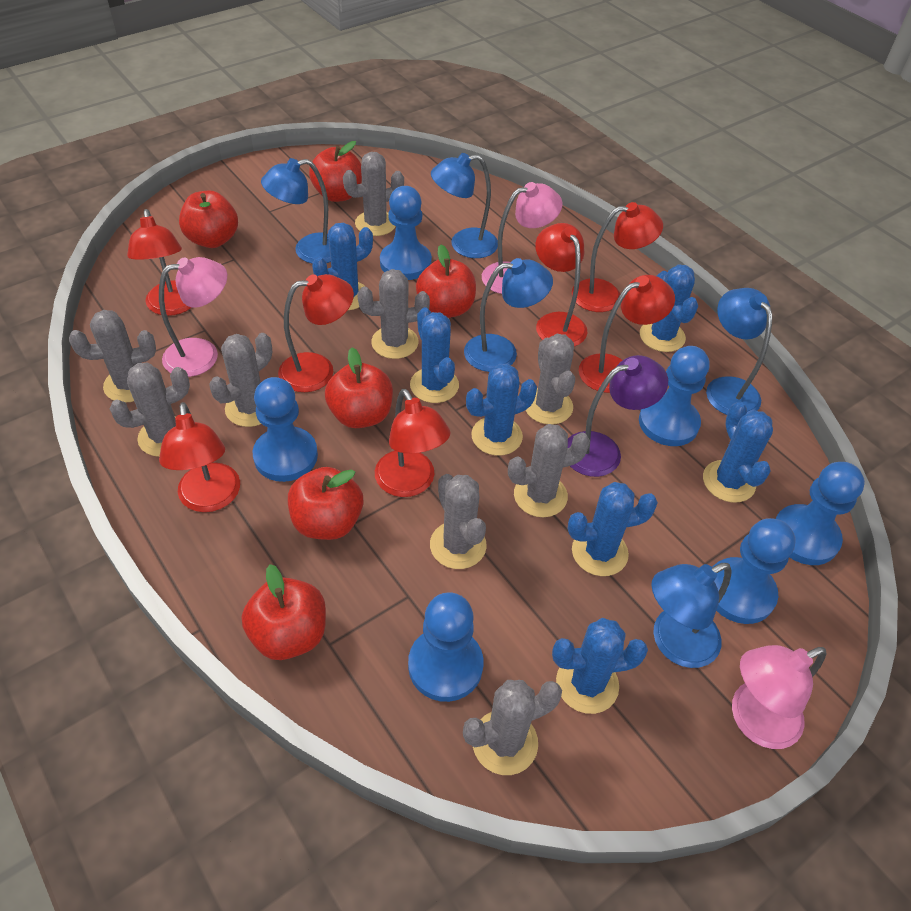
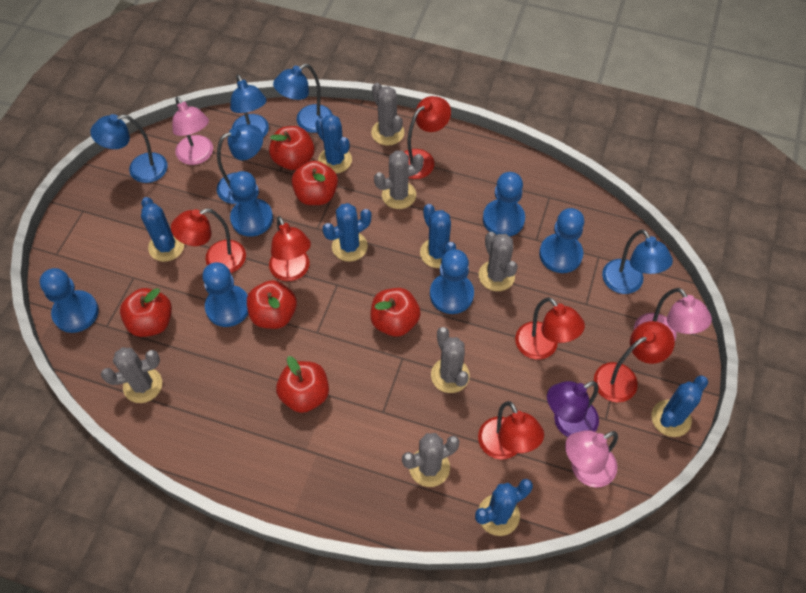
blue cactus: 7 -> 6
grey cactus: 9 -> 6
red lamp: 7 -> 6

